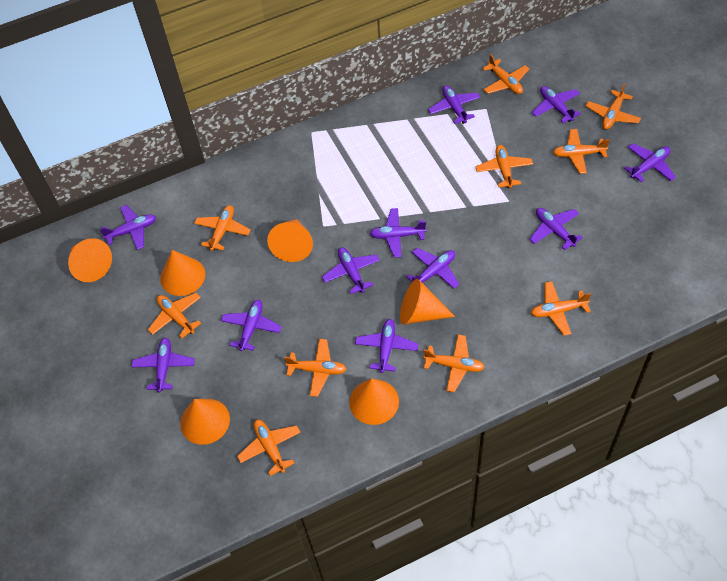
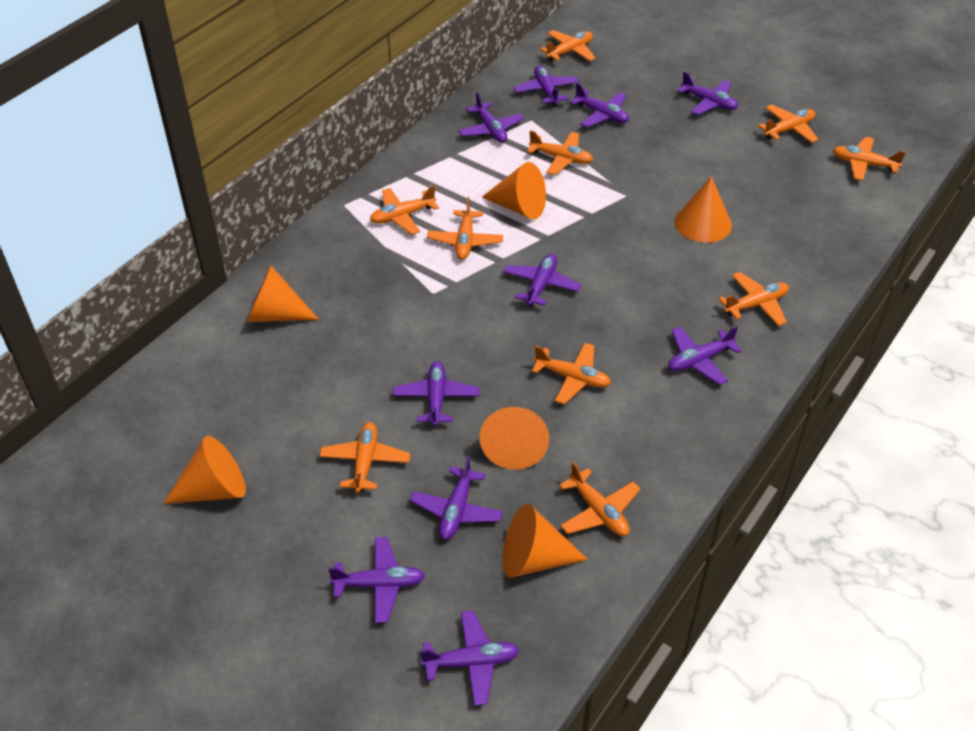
purple plane: 11 -> 10

